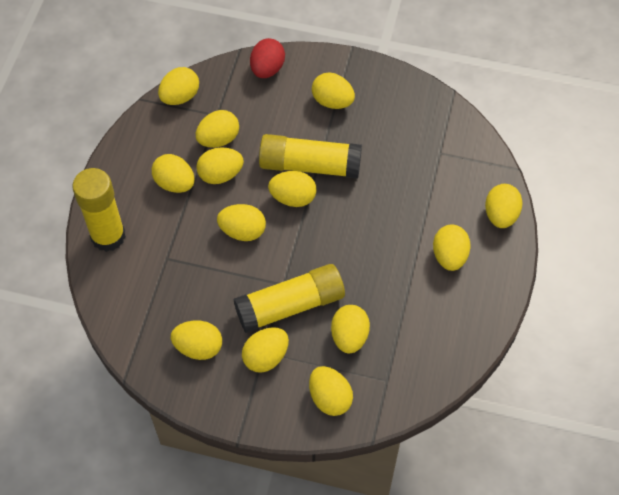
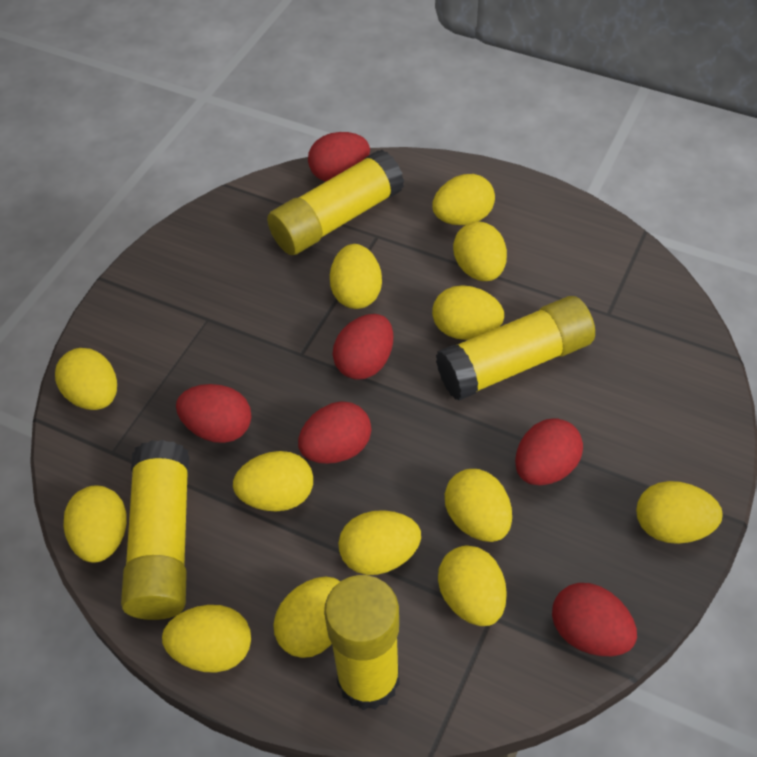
red egg: 1 -> 6
yellow glue stick: 3 -> 4

